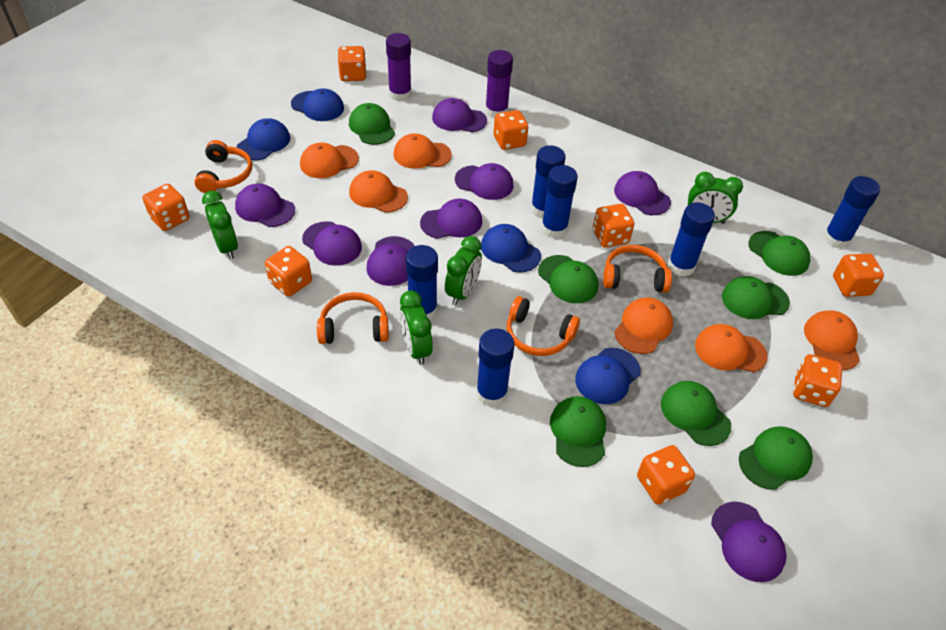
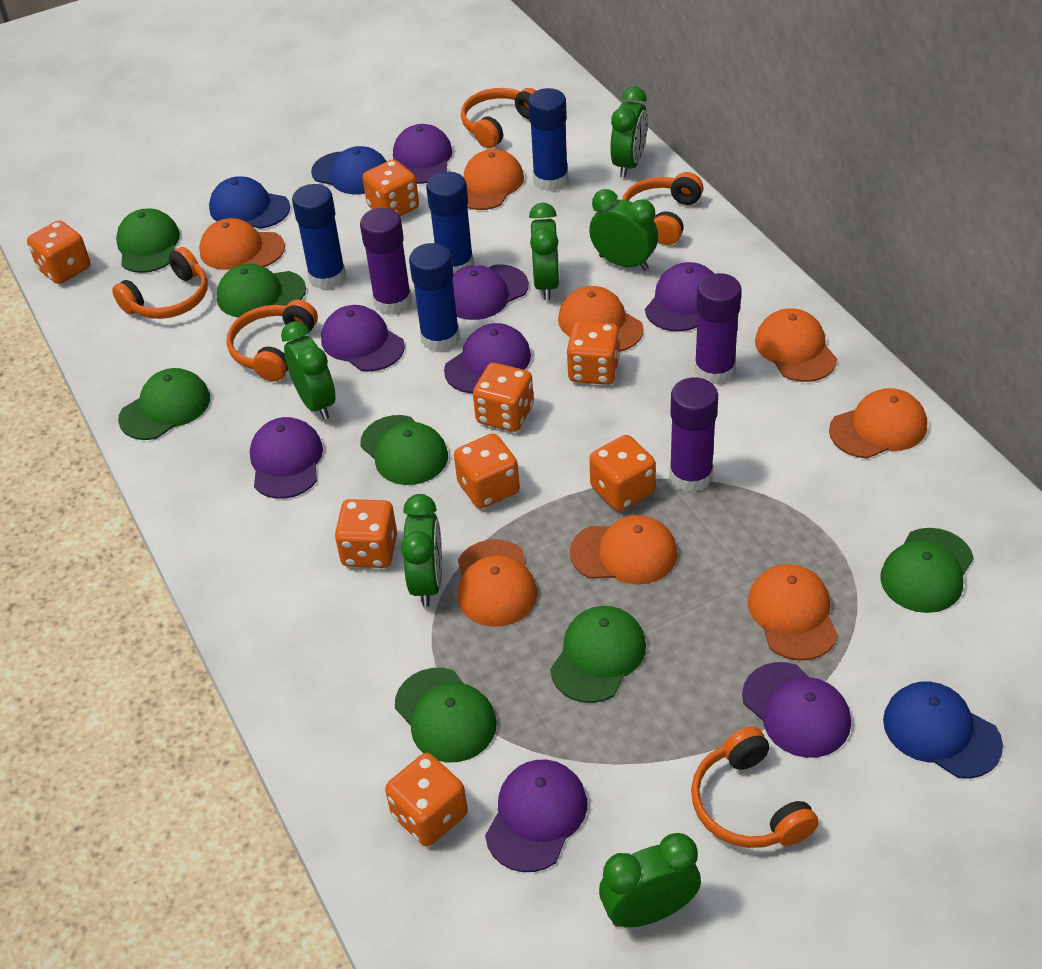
blue cap: 4 -> 3
blue glue stick: 6 -> 4
green clock: 4 -> 6
orange cap: 6 -> 8
orange headphones: 4 -> 5
purple glue stick: 2 -> 3

